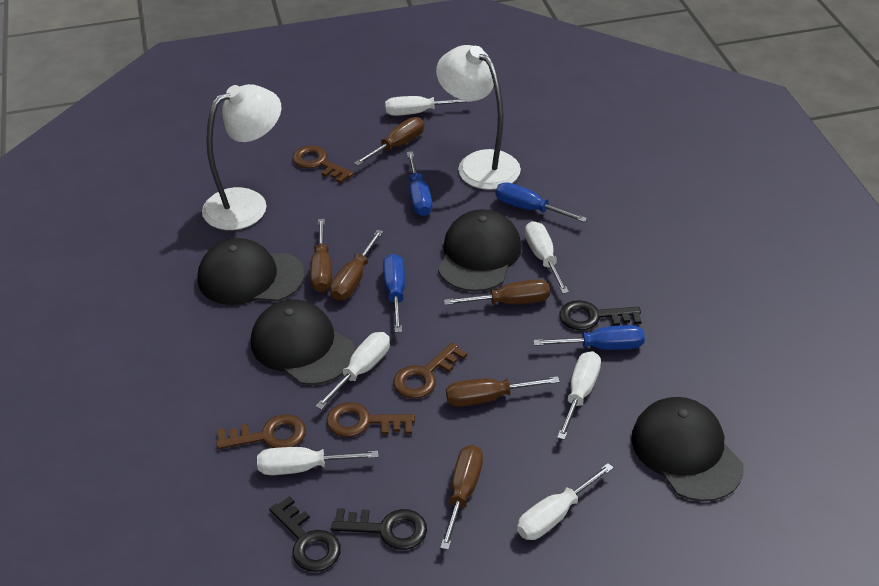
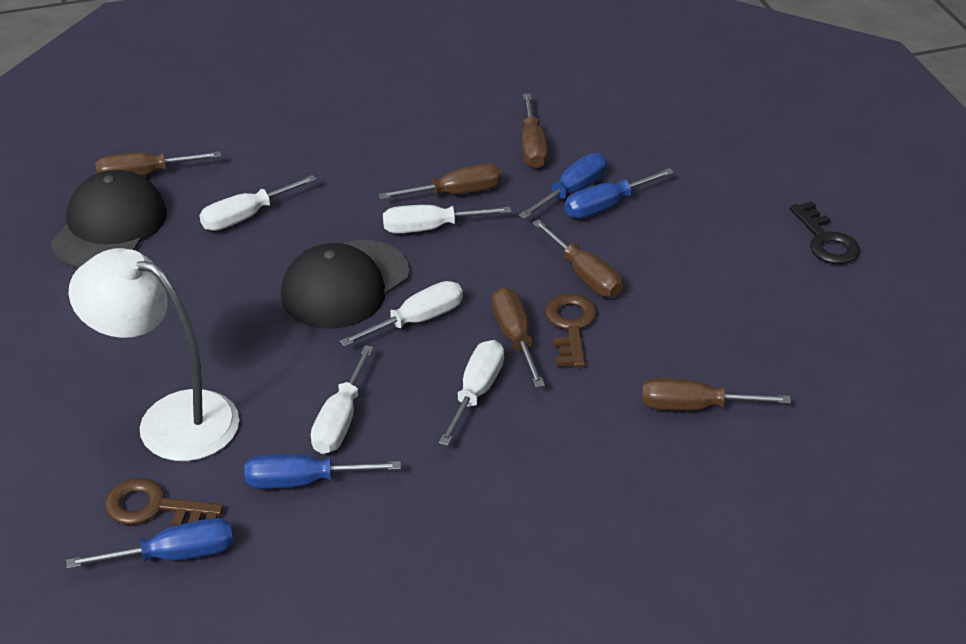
black cap: 4 -> 2
black key: 3 -> 1
brown key: 4 -> 2
white lamp: 2 -> 1
white screwdriver: 6 -> 5

